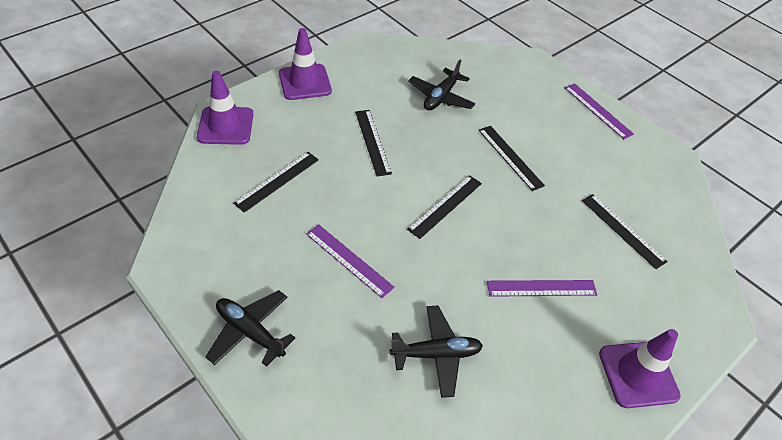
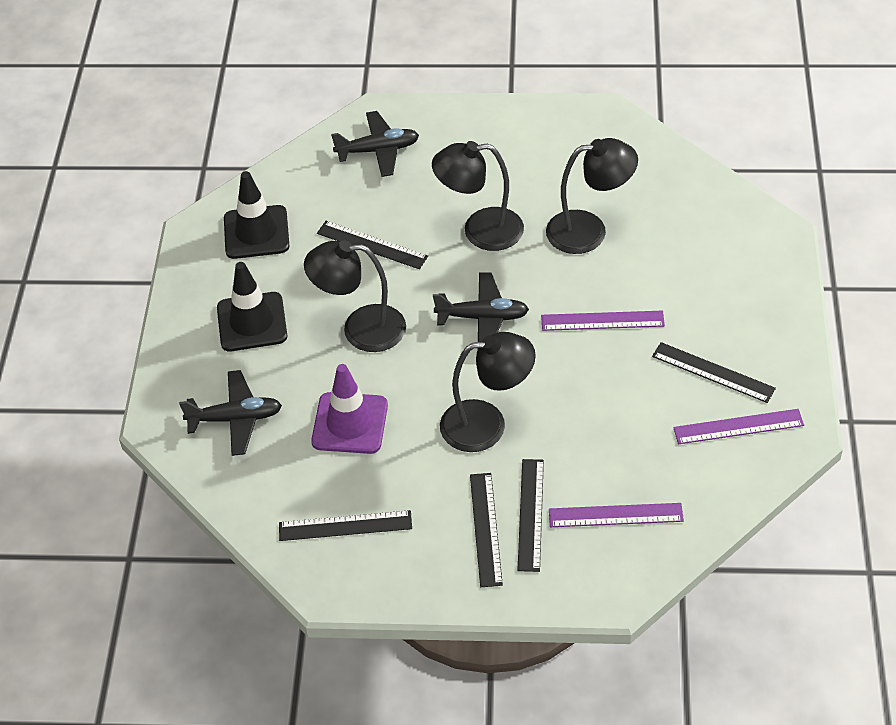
black lamp: 0 -> 4
black traffic cone: 0 -> 2
purple traffic cone: 3 -> 1

